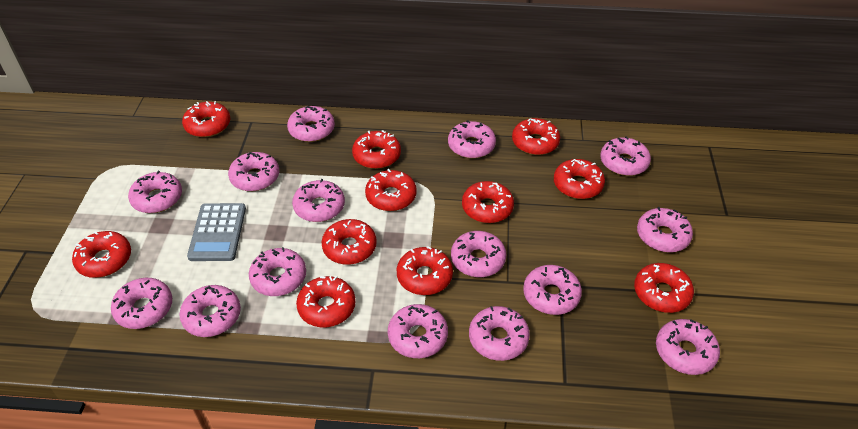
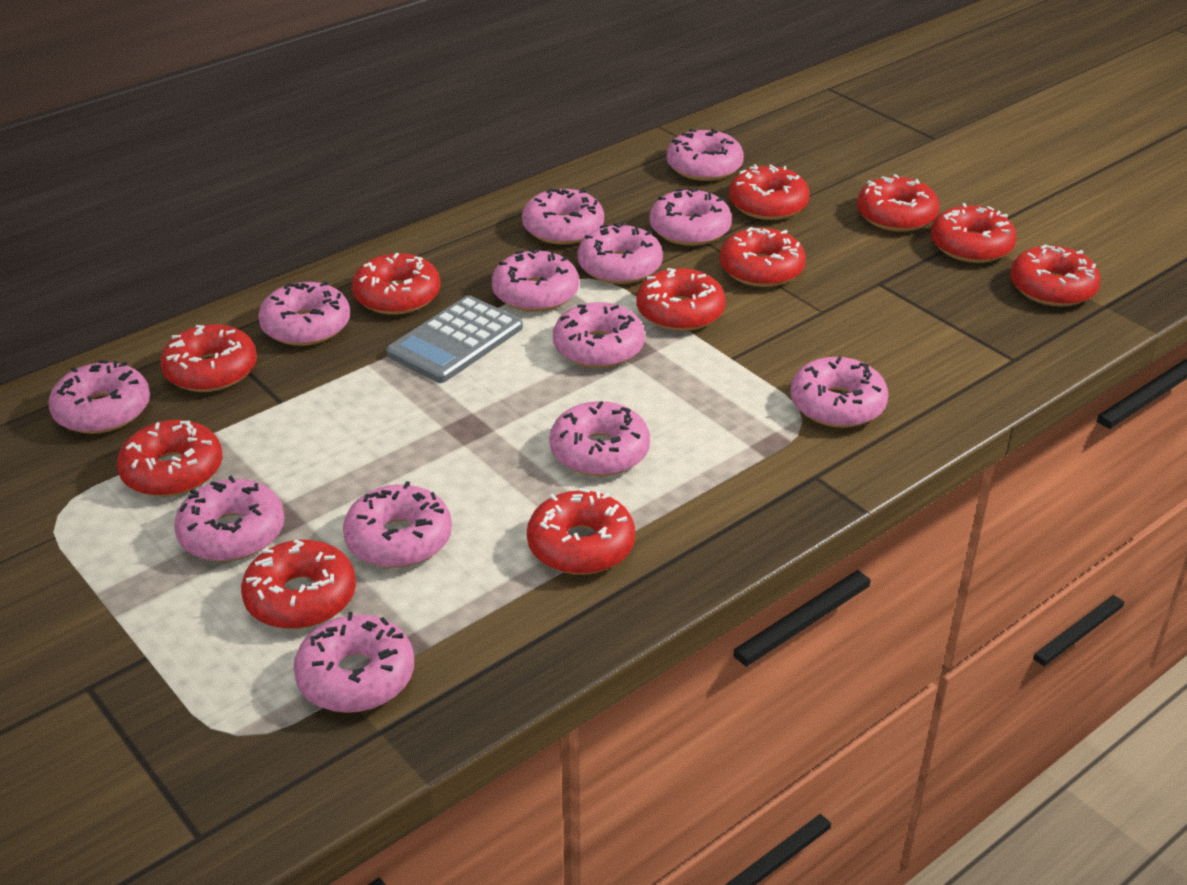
pink donut: 15 -> 13

